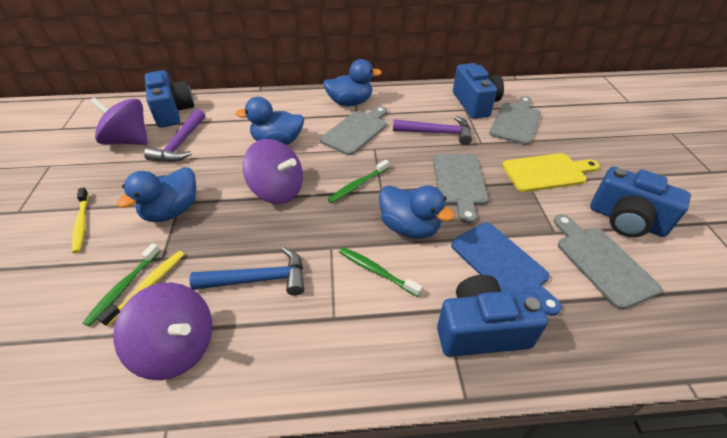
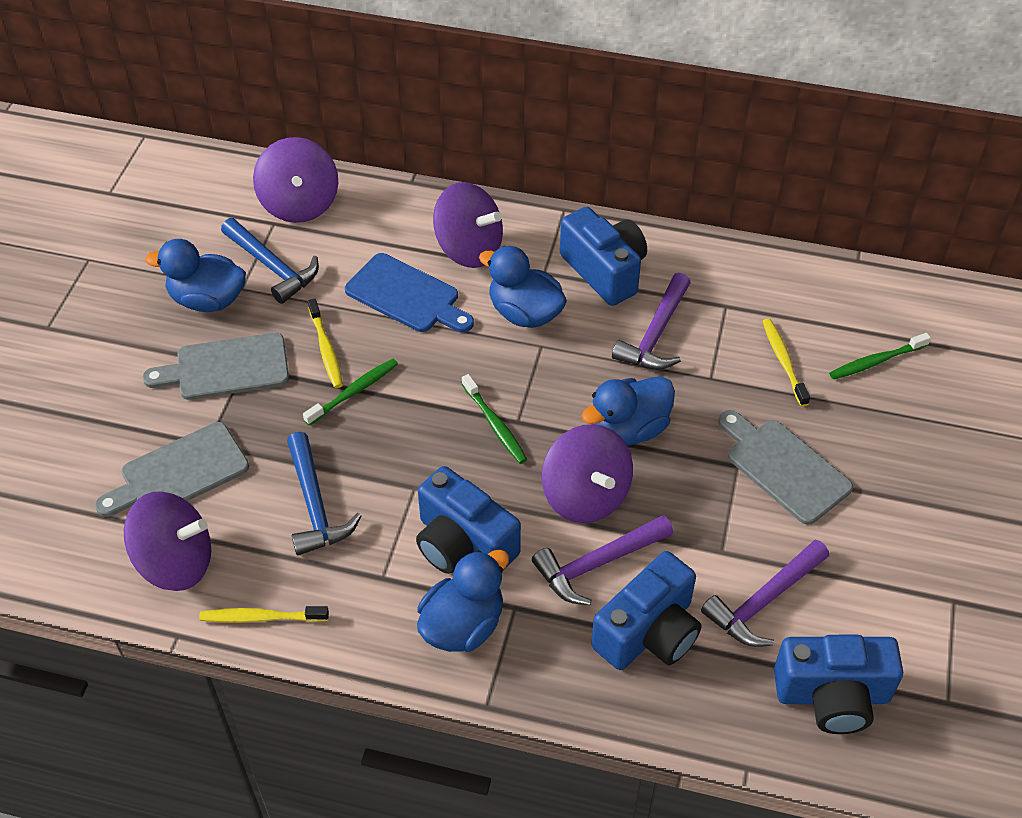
blue hammer: 1 -> 2
grey cutting board: 4 -> 3
purple hammer: 2 -> 3
purple spinning top: 3 -> 4
yellow cutting board: 1 -> 0
yellow toothbrush: 2 -> 3

